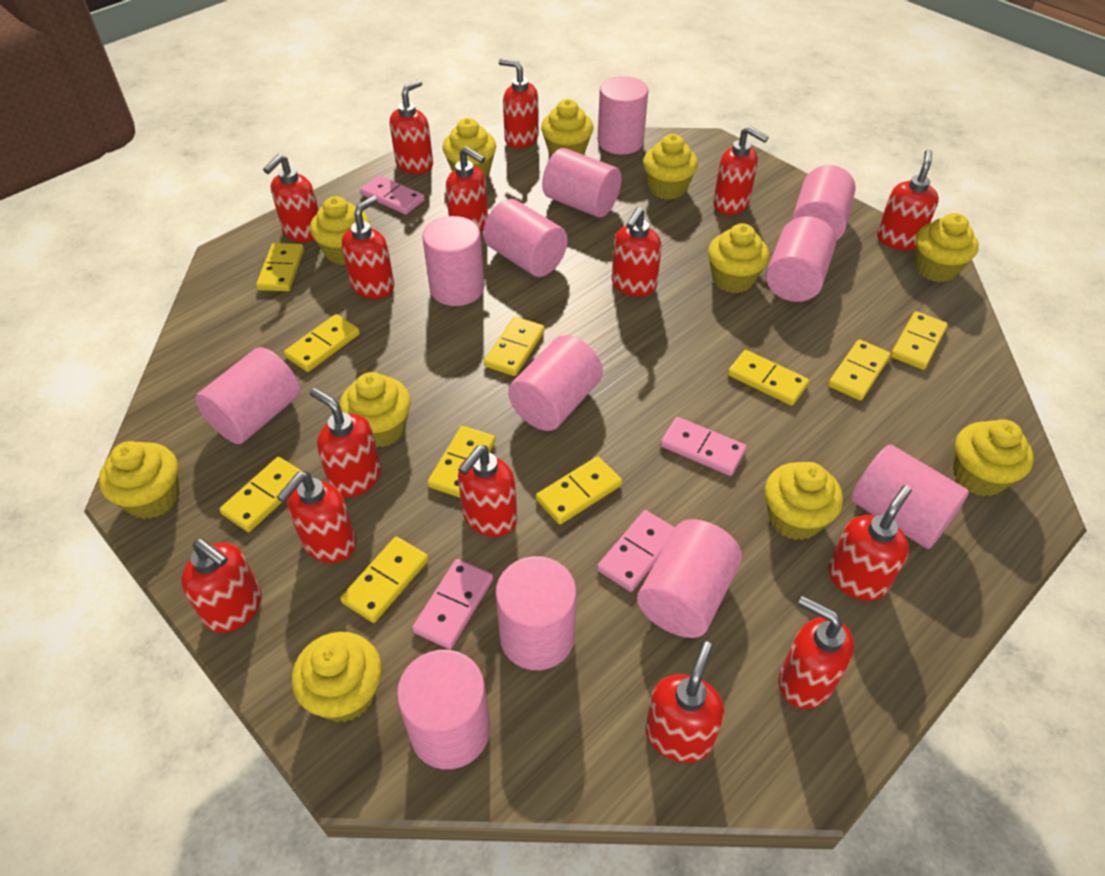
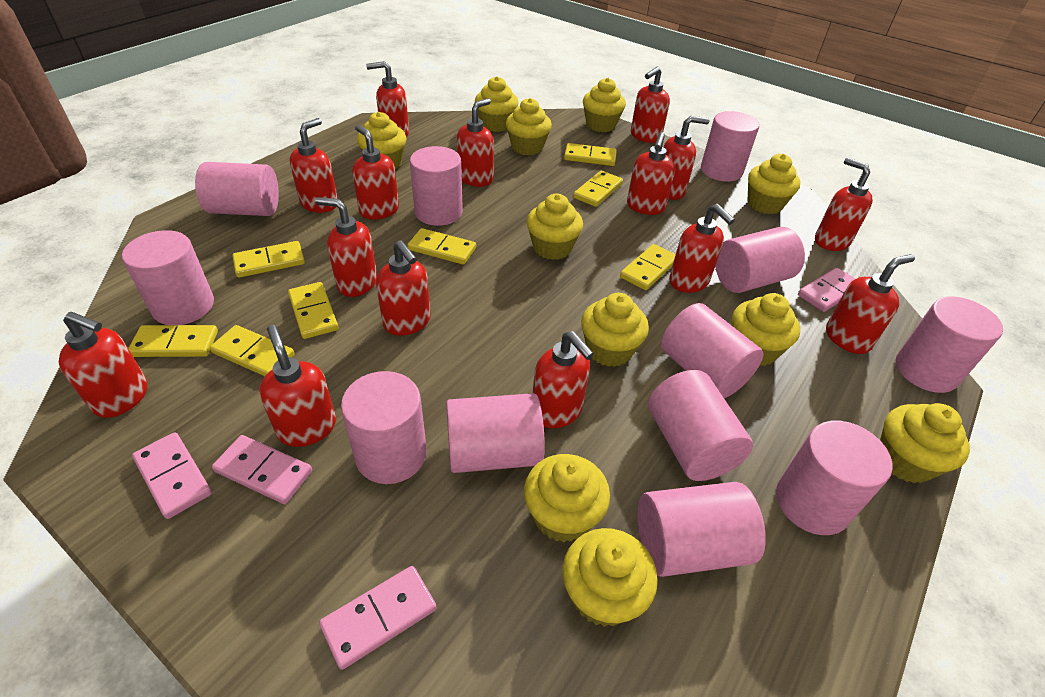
yellow domino: 10 -> 8

